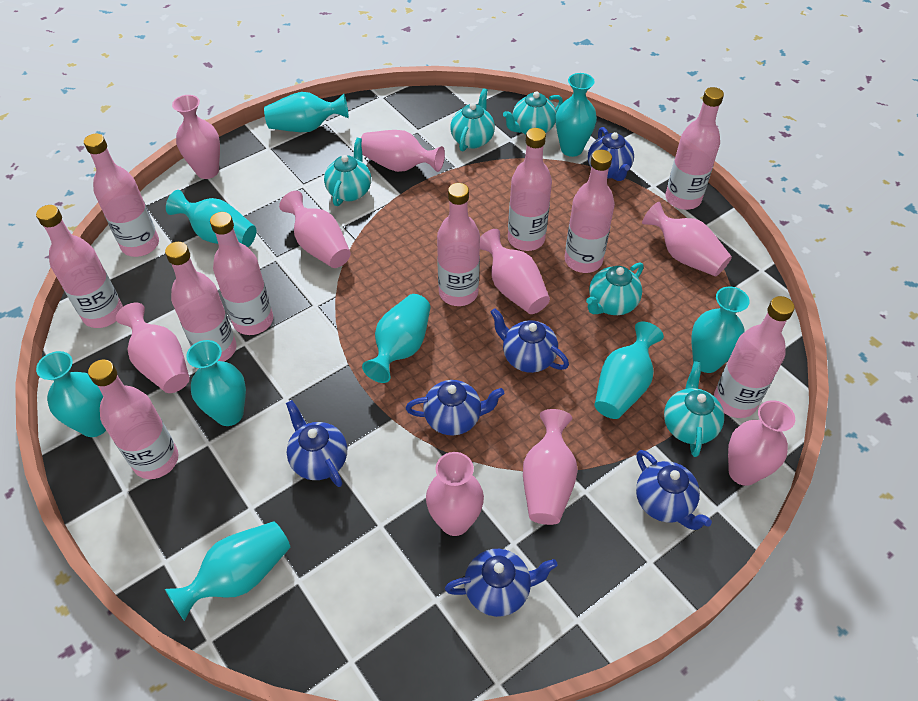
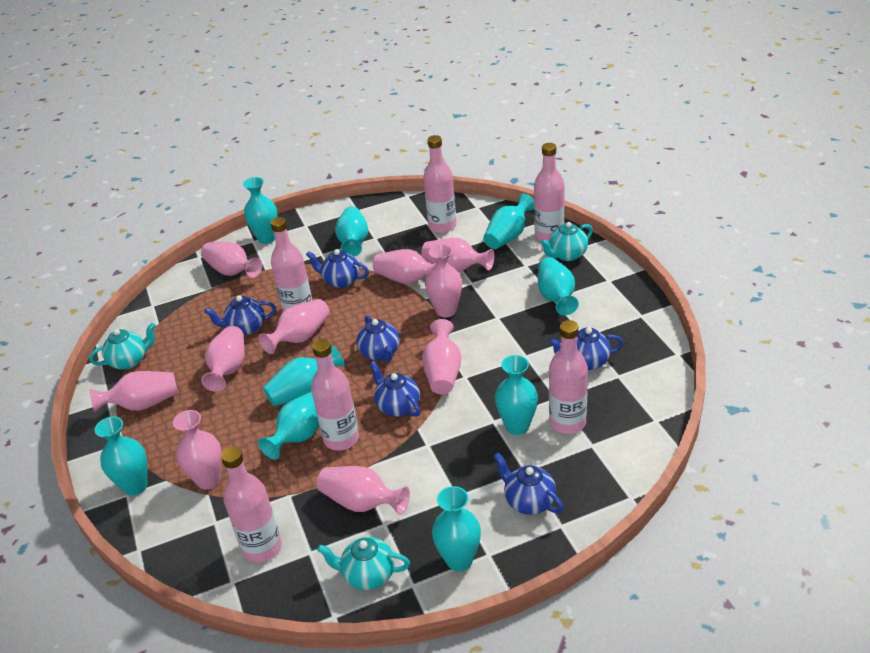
pink bottle: 10 -> 6
pink vase: 9 -> 10
turquoise teapot: 5 -> 3

